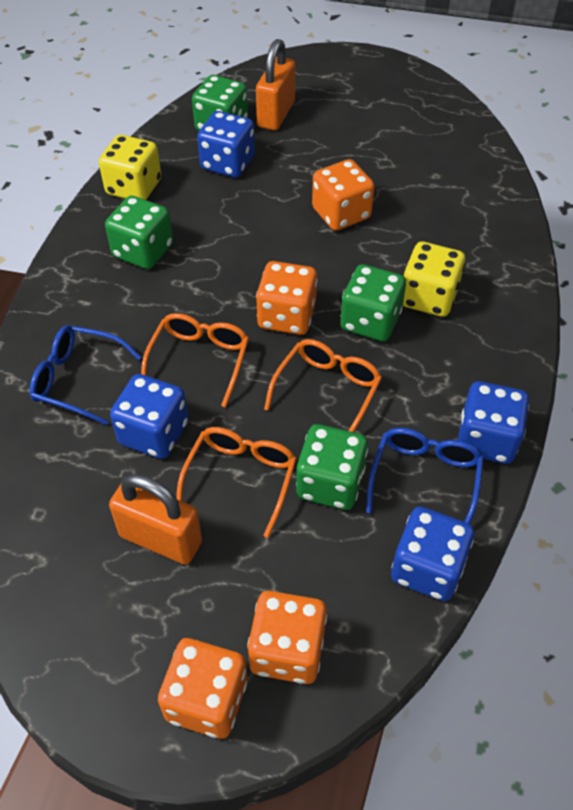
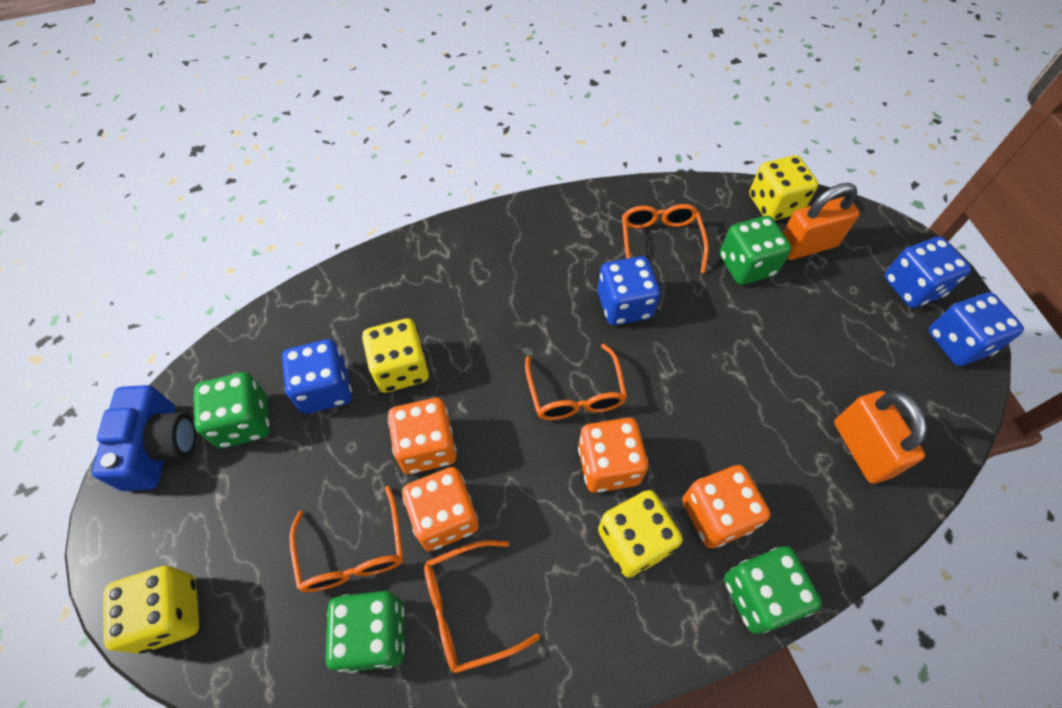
blue camera: 0 -> 1
blue glasses: 2 -> 0
orange glasses: 3 -> 4
yellow dice: 2 -> 4

